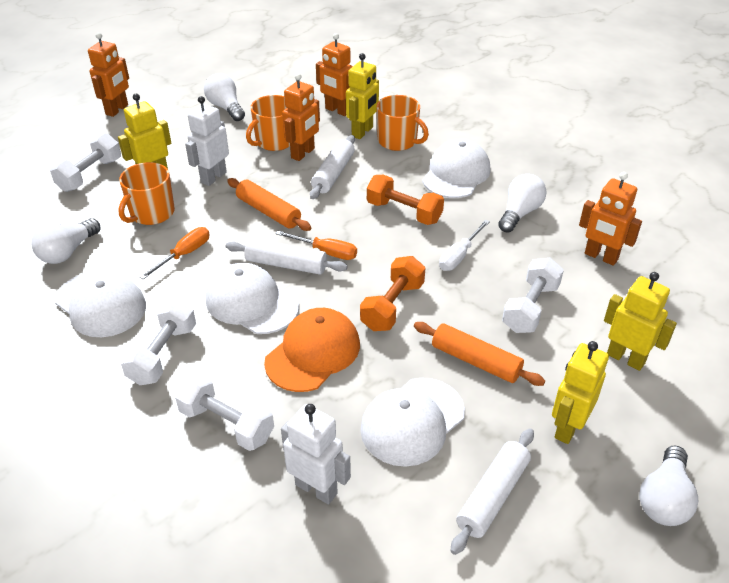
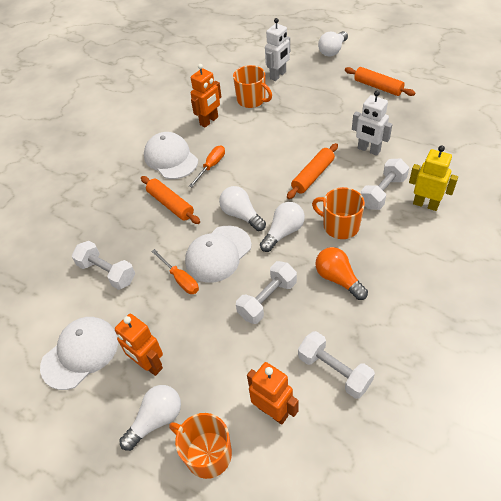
orange cap: 1 -> 0
orange dumbbell: 2 -> 0
orange light bulb: 0 -> 1
orange robot: 4 -> 3
orange rolling pin: 2 -> 3
white cap: 4 -> 3
white rolling pin: 3 -> 0
white screwdriver: 1 -> 0
yellow robot: 4 -> 1

